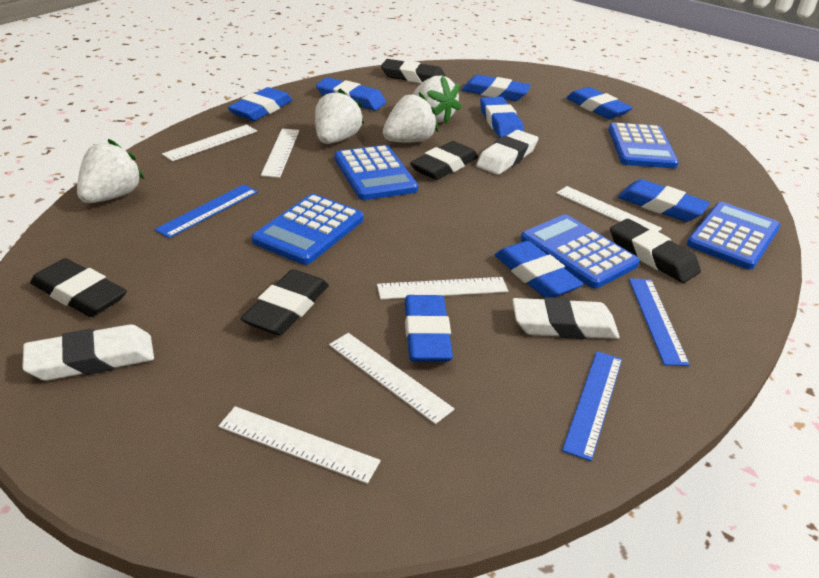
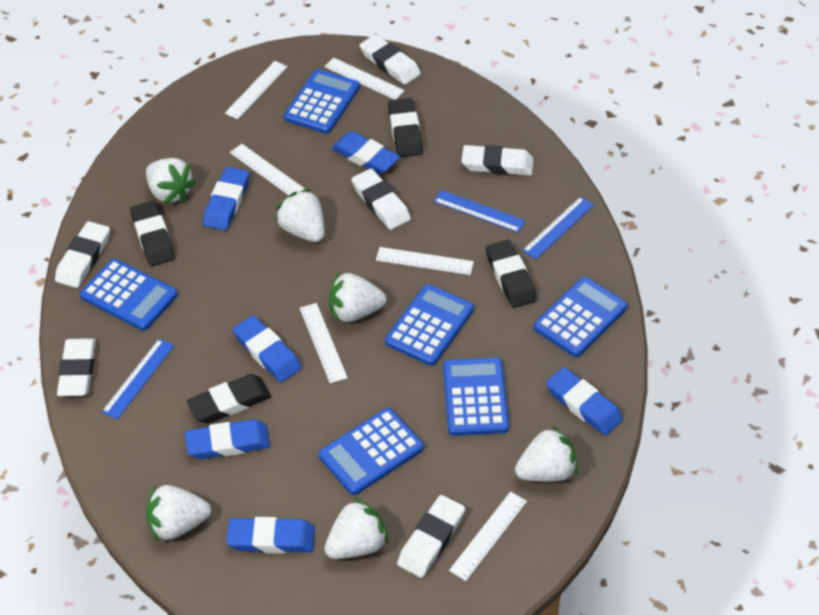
black eraser: 5 -> 4
blue calculator: 5 -> 6
blue eraser: 8 -> 6
white eraser: 3 -> 6
white strawberry: 4 -> 6

